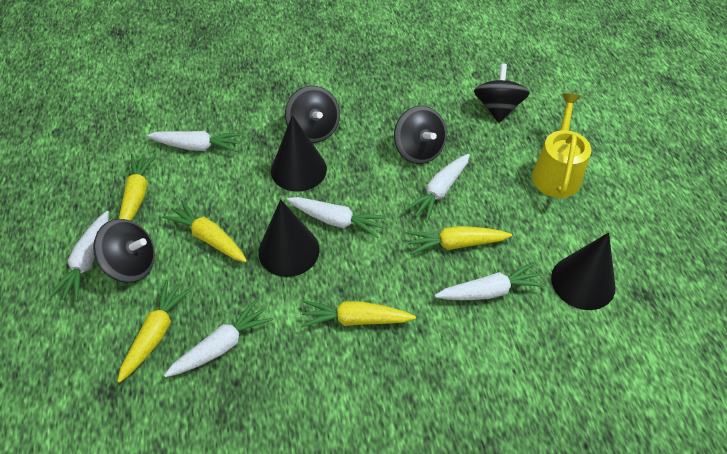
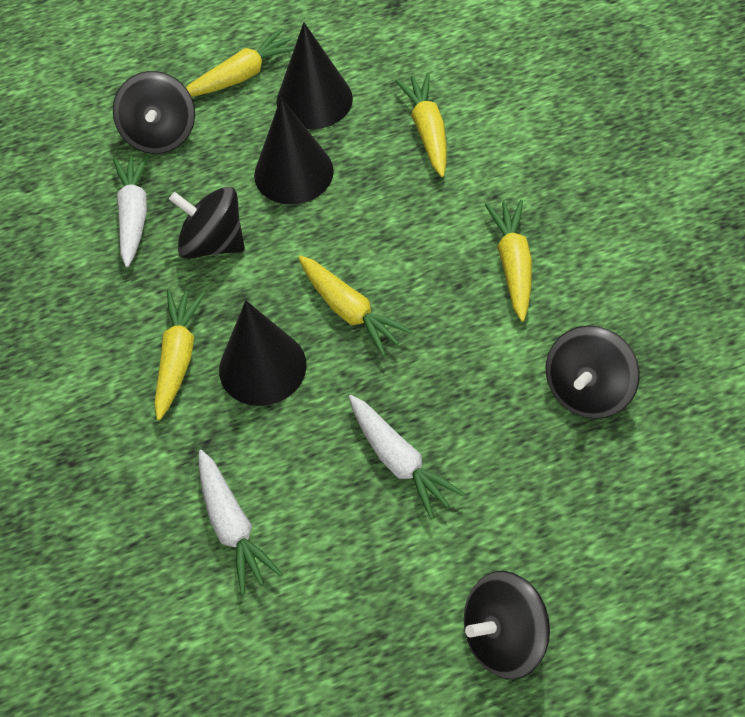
white carrot: 6 -> 3
yellow watering can: 1 -> 0

